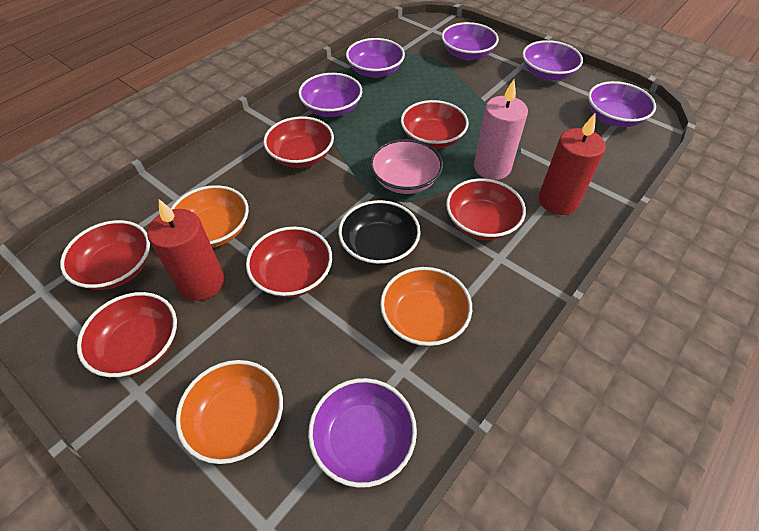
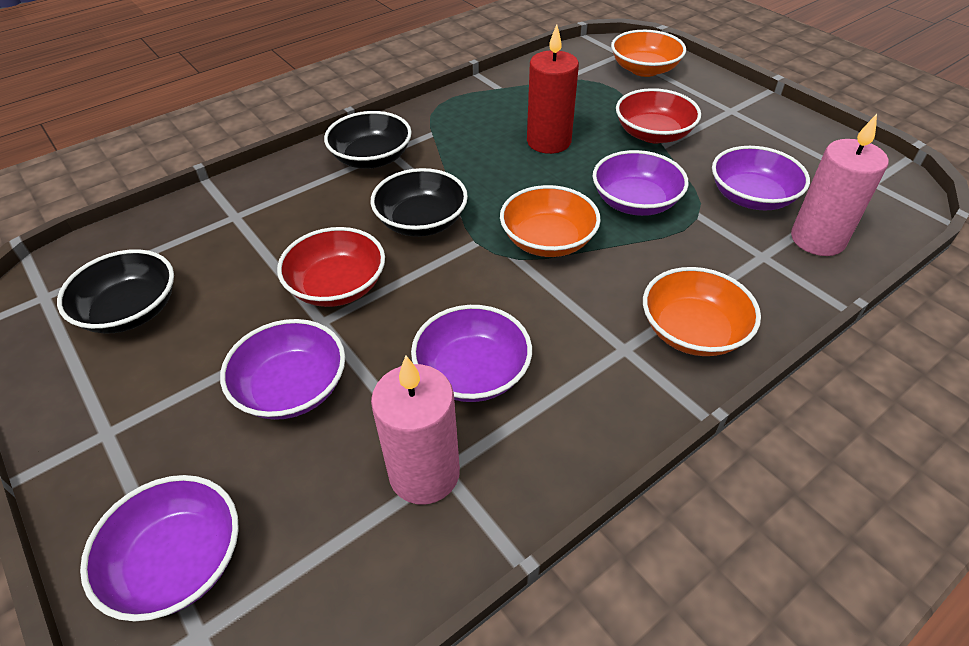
black bowl: 1 -> 3
pink bowl: 1 -> 0
pink candle: 1 -> 2
purple bowl: 6 -> 5
red bowl: 6 -> 2
red candle: 2 -> 1

